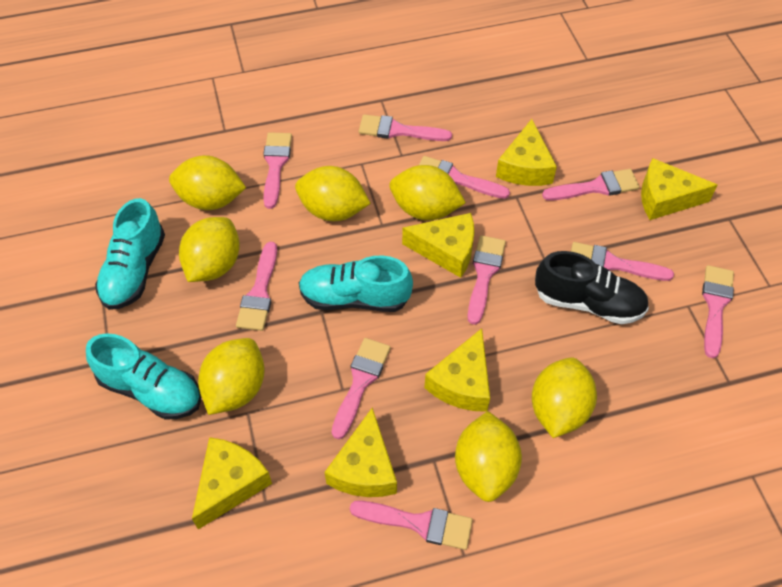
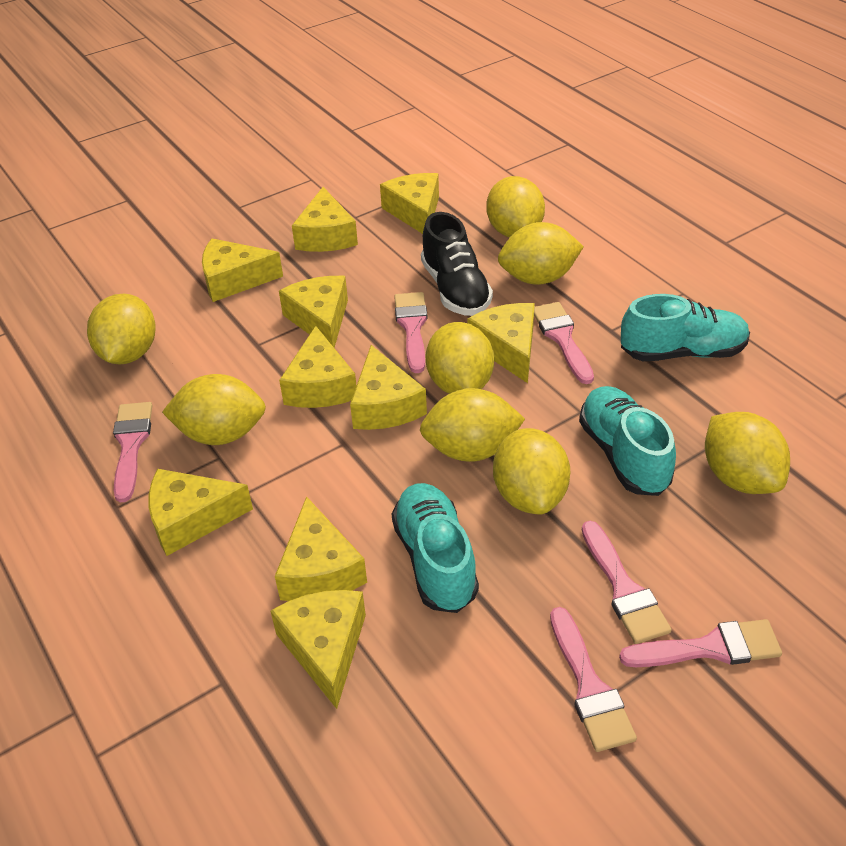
pink brush: 10 -> 6
yellow cheese: 6 -> 10
yellow lemon: 7 -> 8

